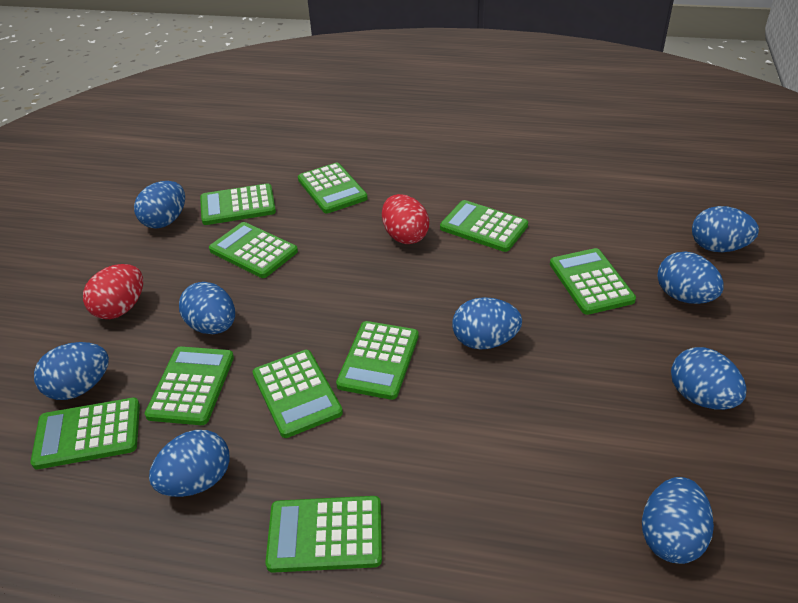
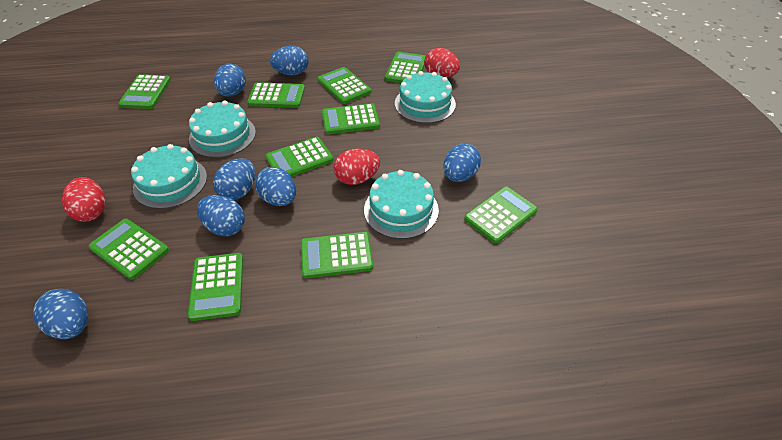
blue egg: 9 -> 7
red egg: 2 -> 3
turquoise cake: 0 -> 4

